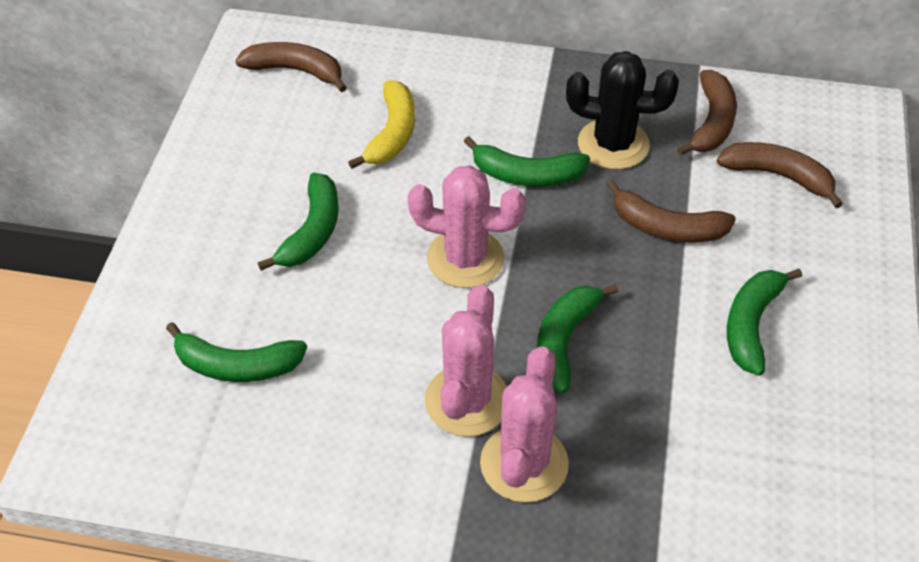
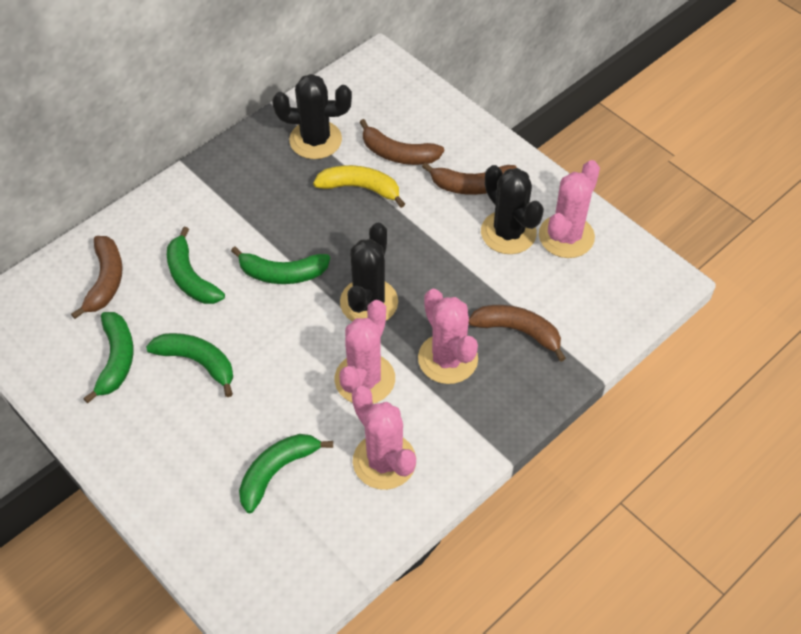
black cactus: 1 -> 3
pink cactus: 3 -> 4

